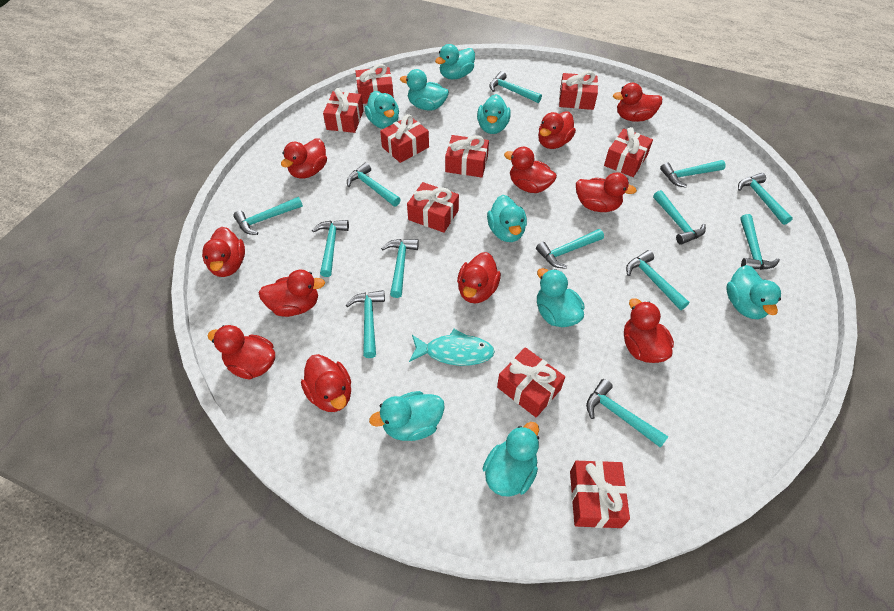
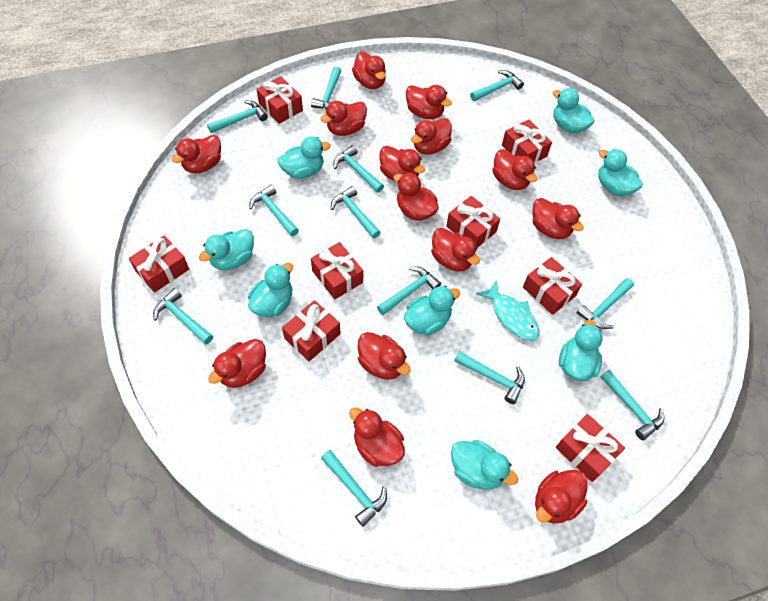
red duck: 11 -> 14
red gift: 9 -> 8
turquoise duck: 9 -> 8
turquoise hammer: 13 -> 12

